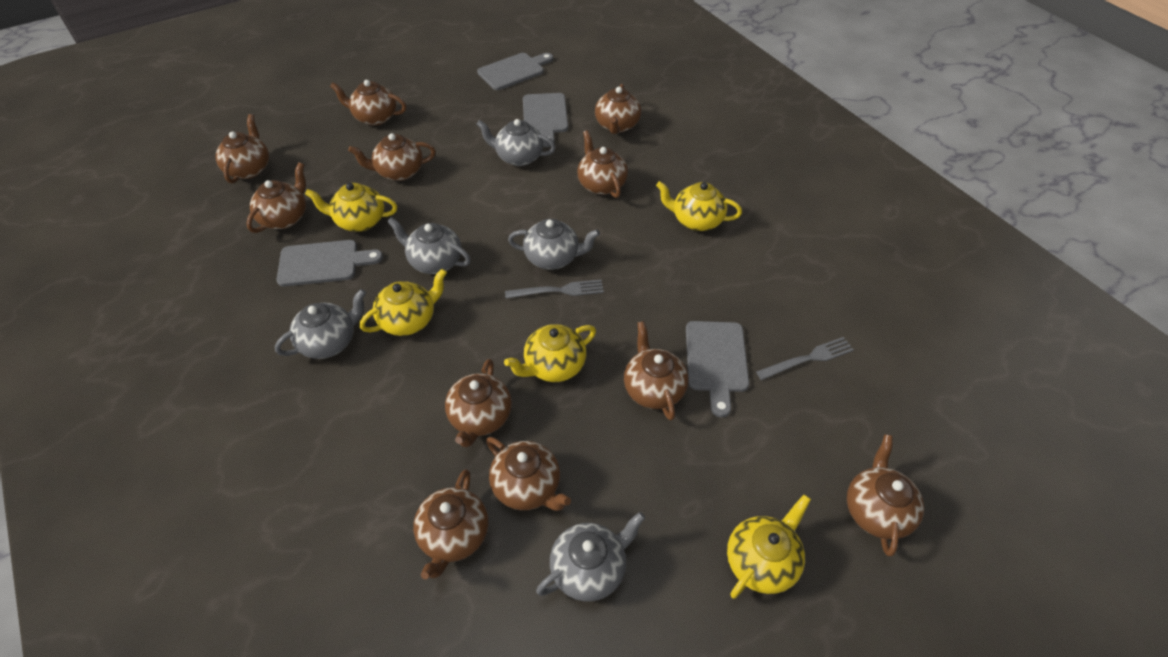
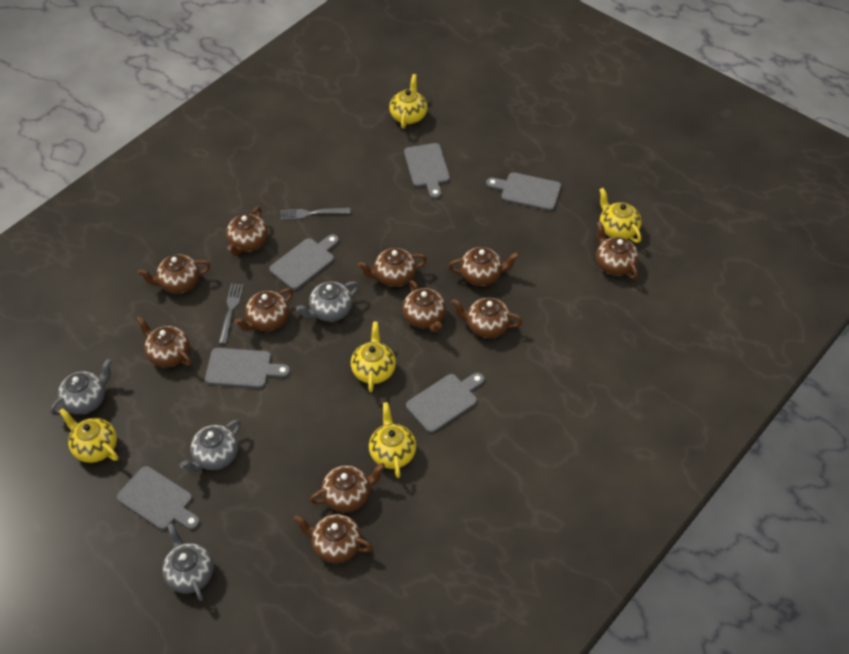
grey cutting board: 4 -> 6
grey teapot: 5 -> 4

